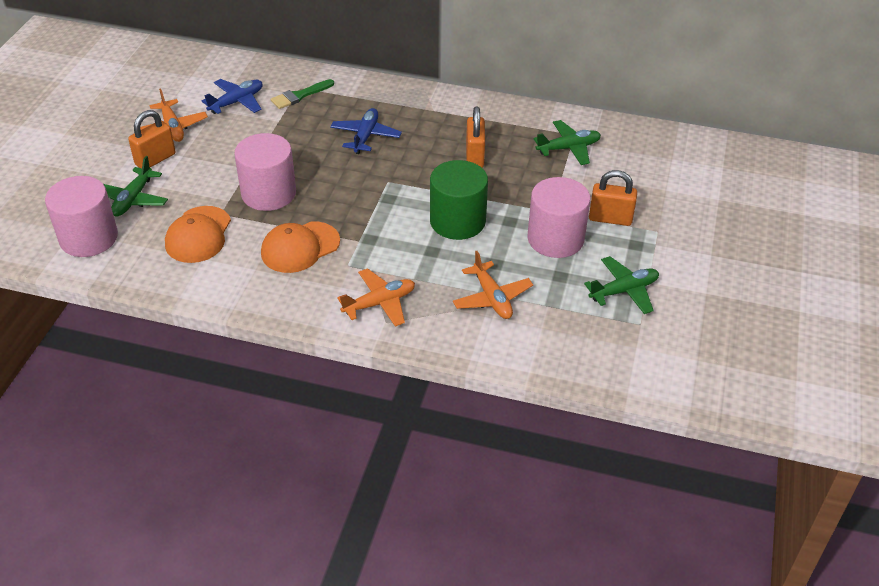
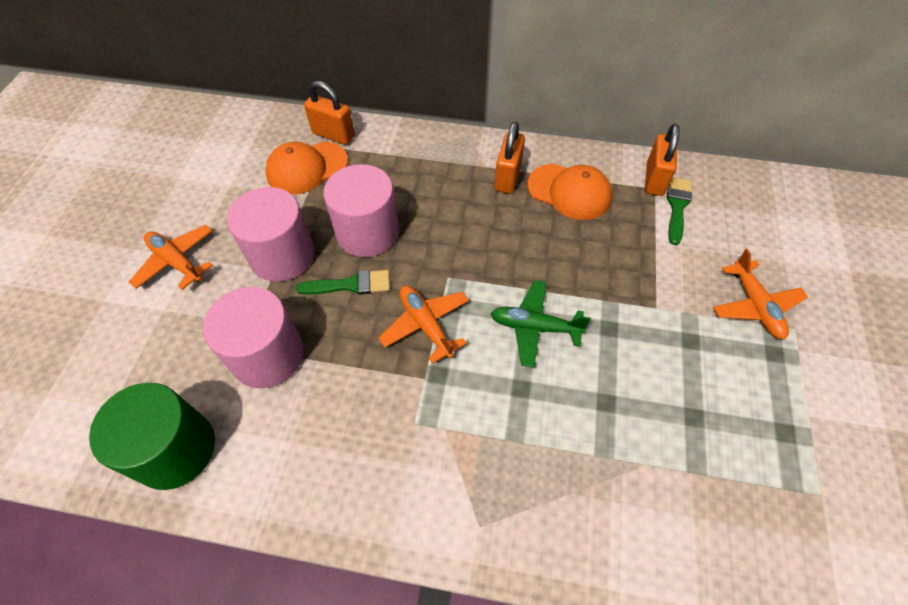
blue plane: 2 -> 0
green brush: 1 -> 2
green plane: 3 -> 1

